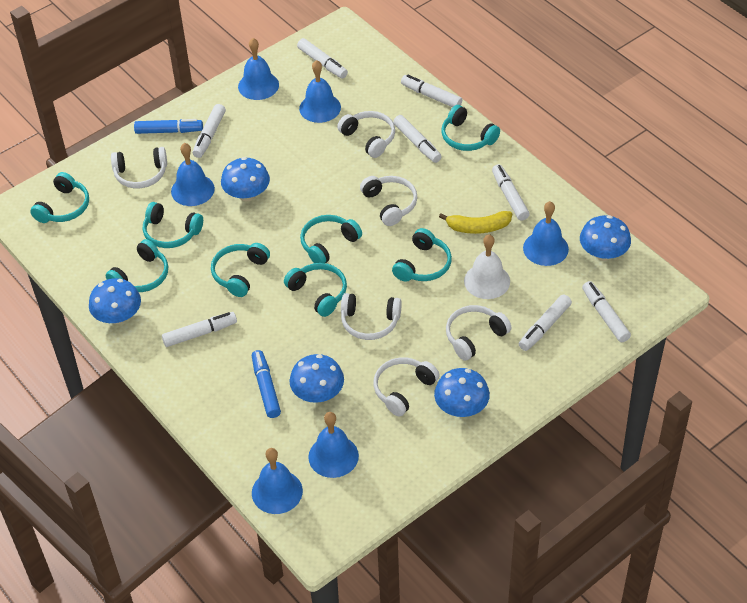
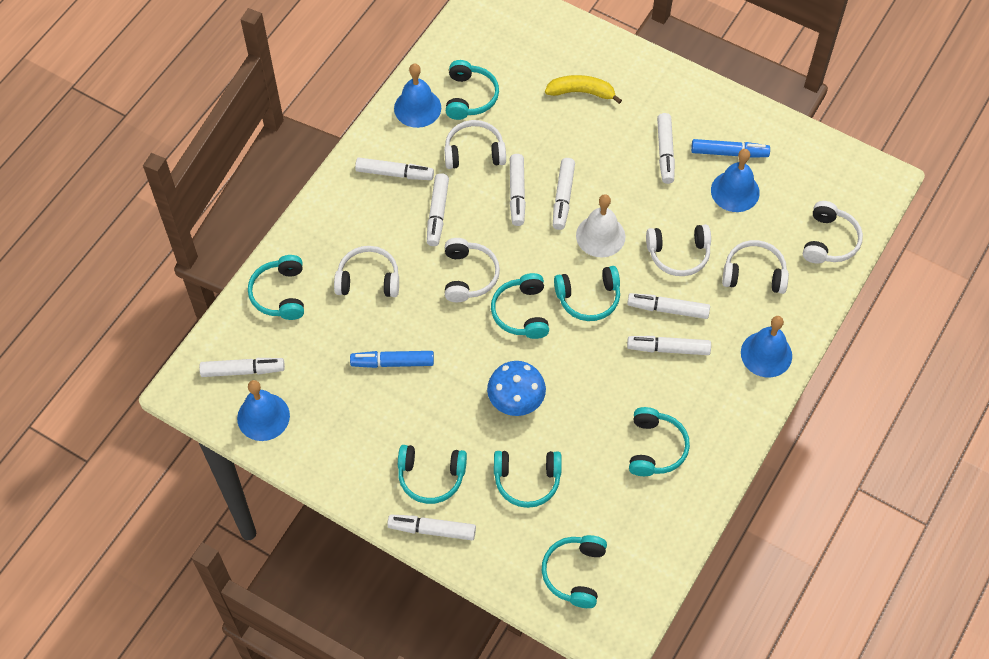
blue bell: 6 -> 4
blue mushroom: 5 -> 1
white marker: 8 -> 9

